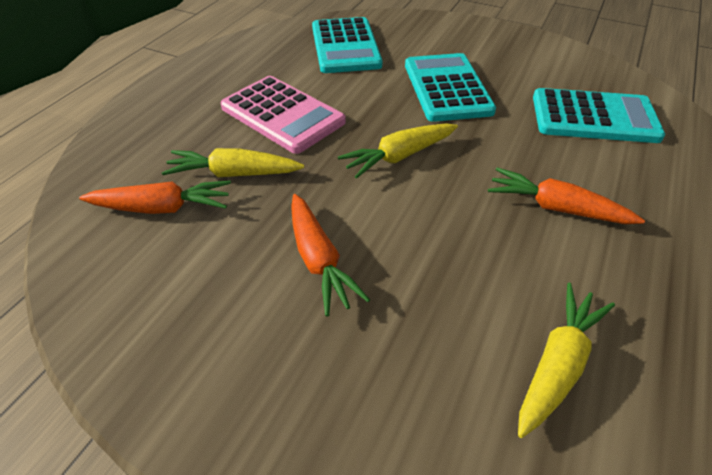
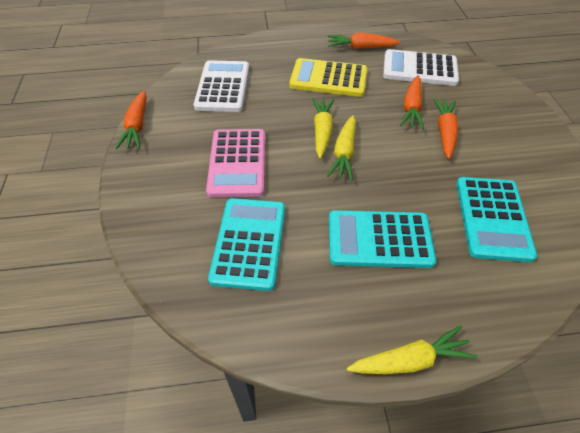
orange carrot: 3 -> 4
white calculator: 0 -> 2
yellow calculator: 0 -> 1

